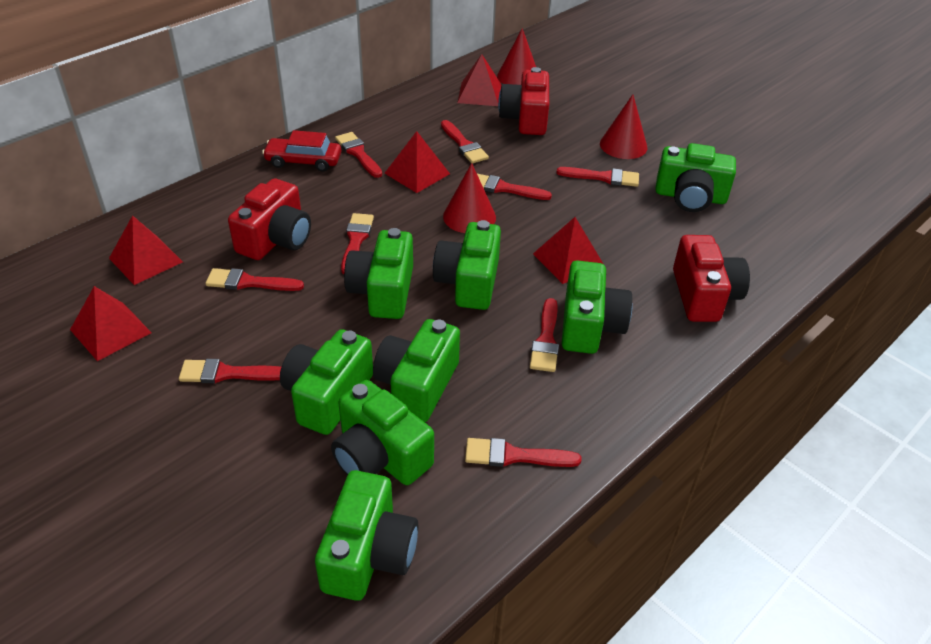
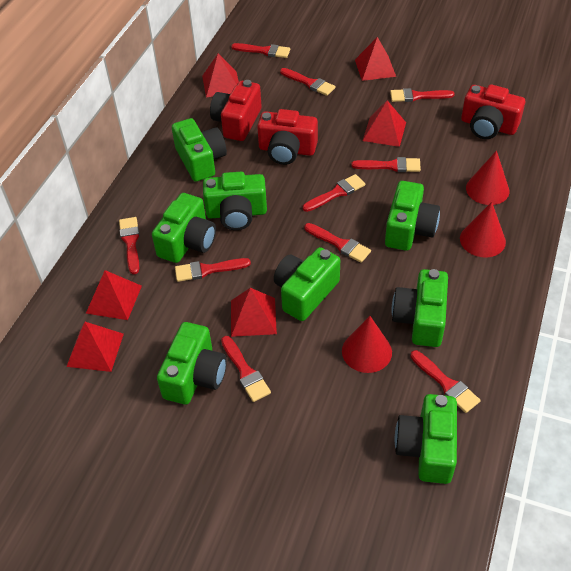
red brush: 9 -> 10
red car: 1 -> 0
red pyramid: 5 -> 6

